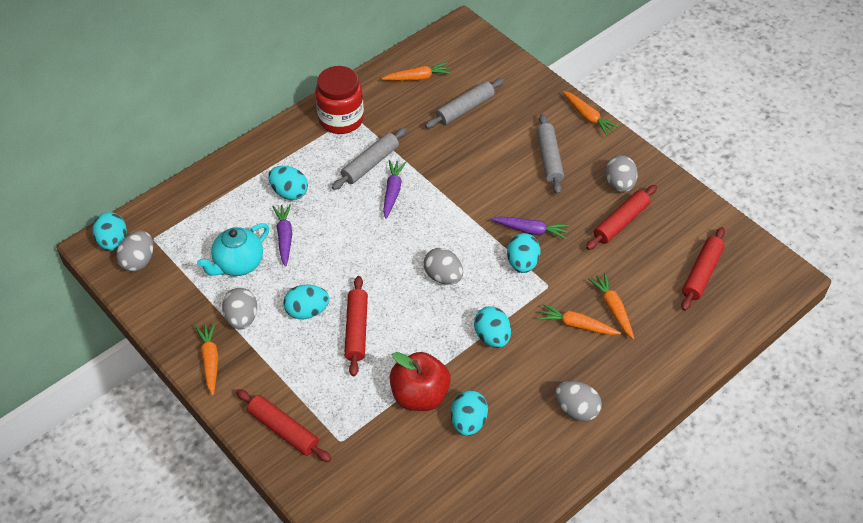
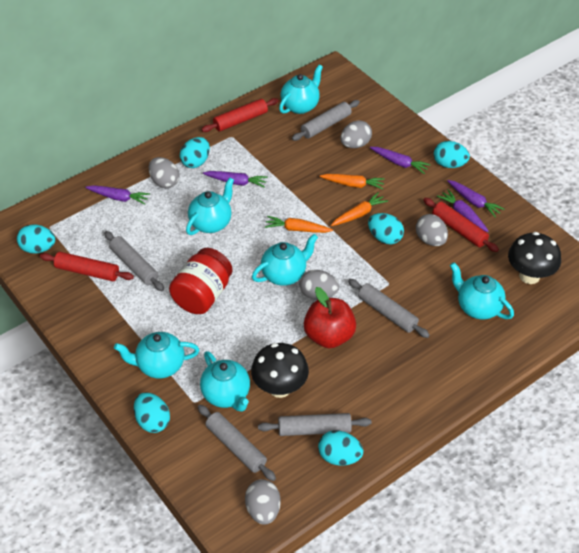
black mushroom: 0 -> 2
grey rolling pin: 3 -> 5
orange carrot: 5 -> 3
purple carrot: 3 -> 5
red rolling pin: 4 -> 3
turquoise teapot: 1 -> 6

